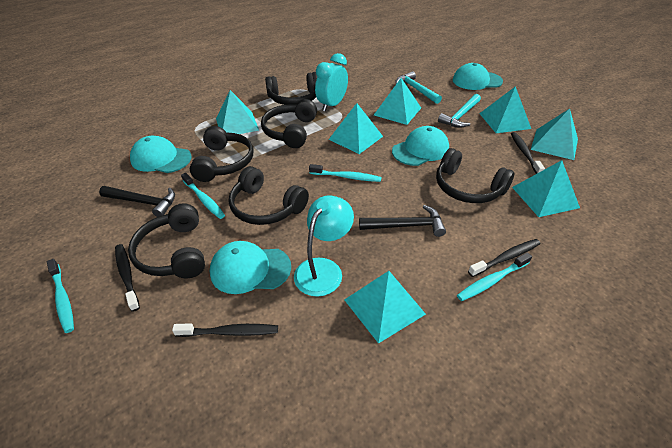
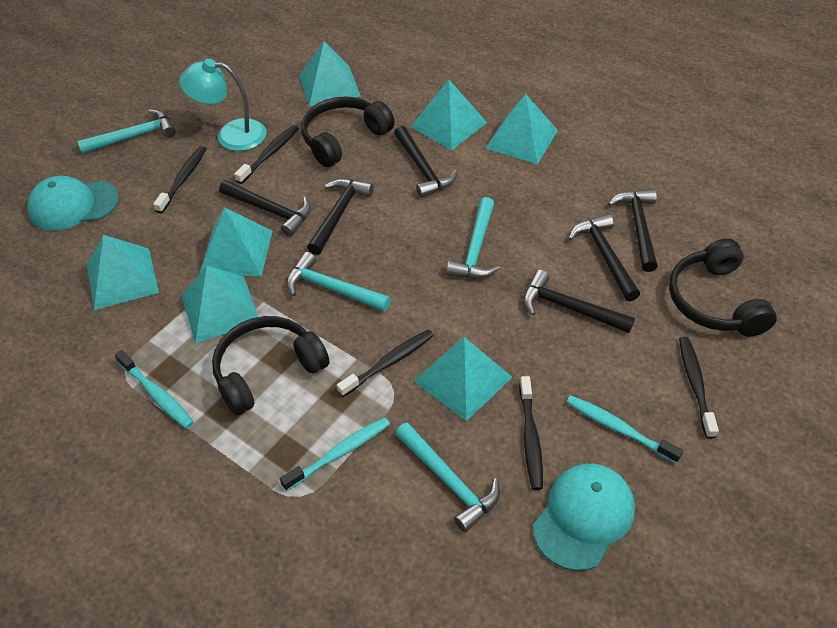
black hammer: 2 -> 6
black headphones: 6 -> 3
black toothbrush: 4 -> 5
turquoise cap: 4 -> 2
turquoise clock: 1 -> 0
turquoise hammer: 2 -> 4
turquoise toothbrush: 4 -> 3

